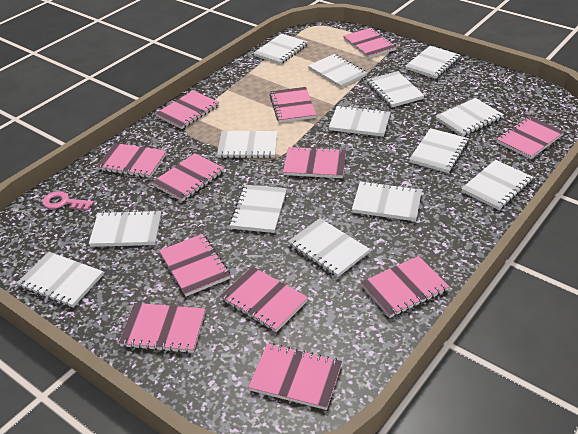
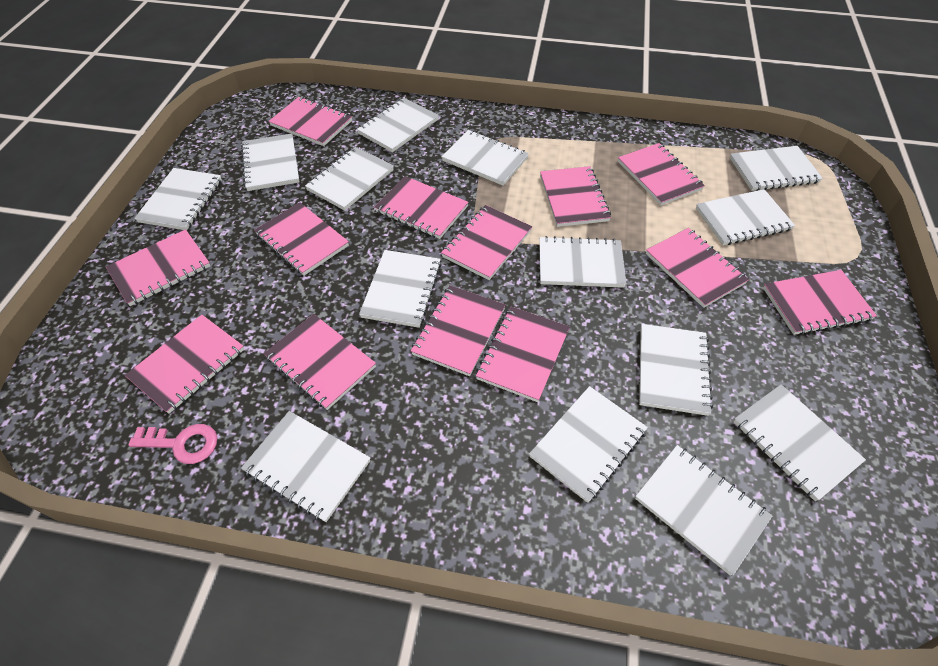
pink notebook: 12 -> 13

